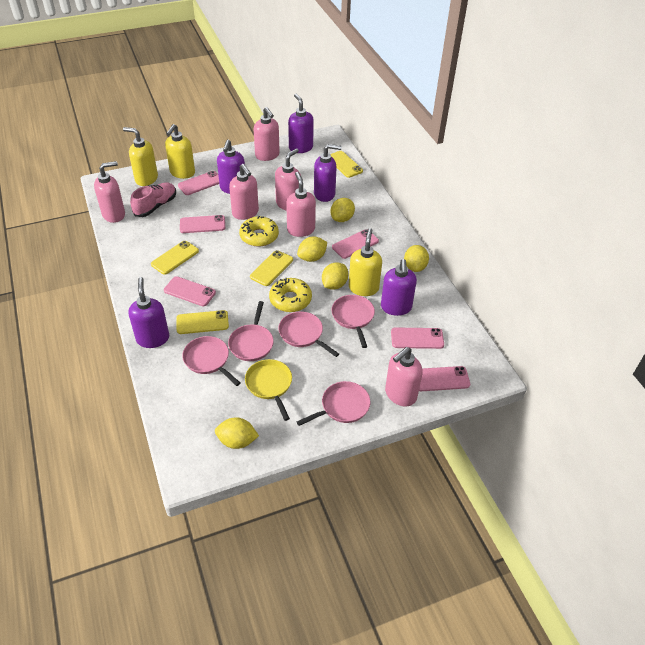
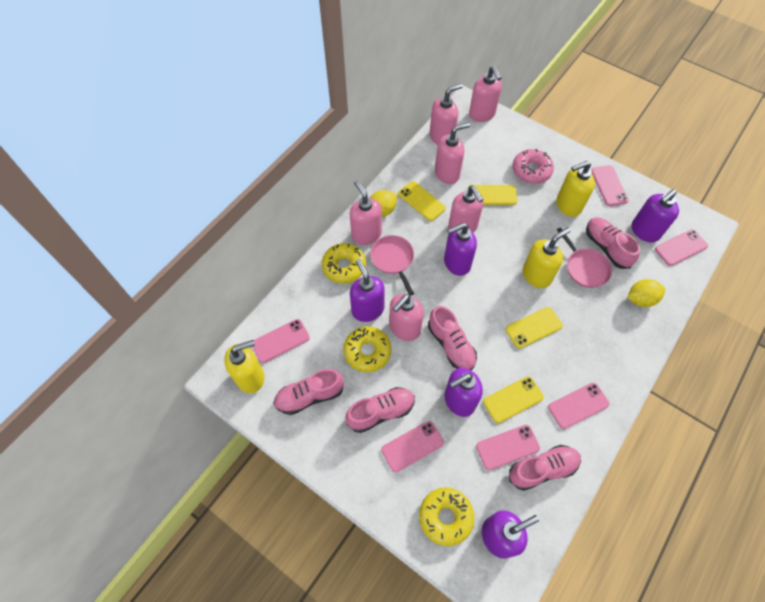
pink donut: 0 -> 1
pink pan: 5 -> 2
pink shoe: 1 -> 5
yellow donut: 2 -> 3
yellow lemon: 5 -> 2
yellow pan: 1 -> 0

